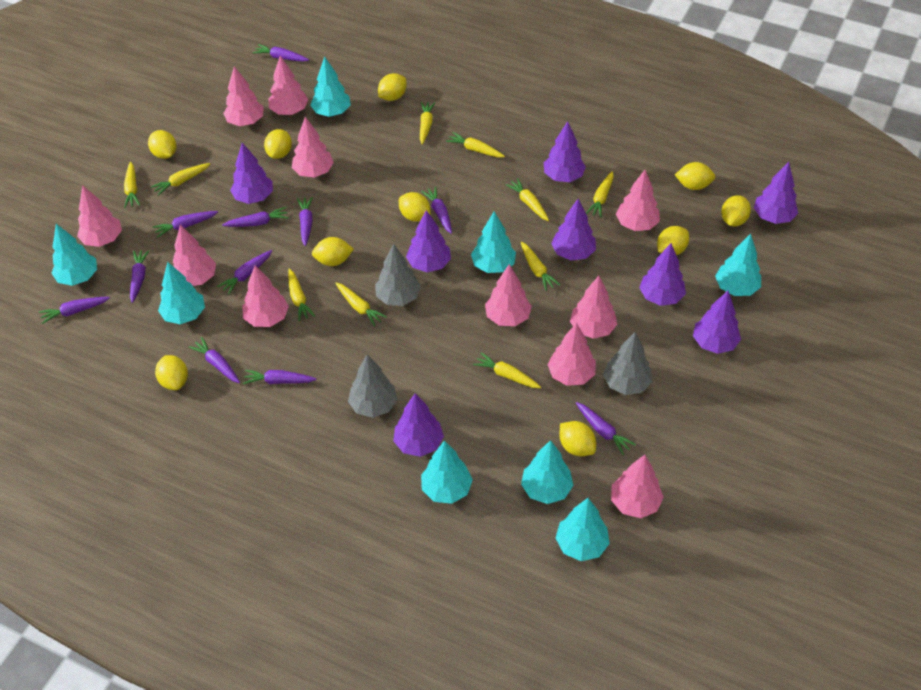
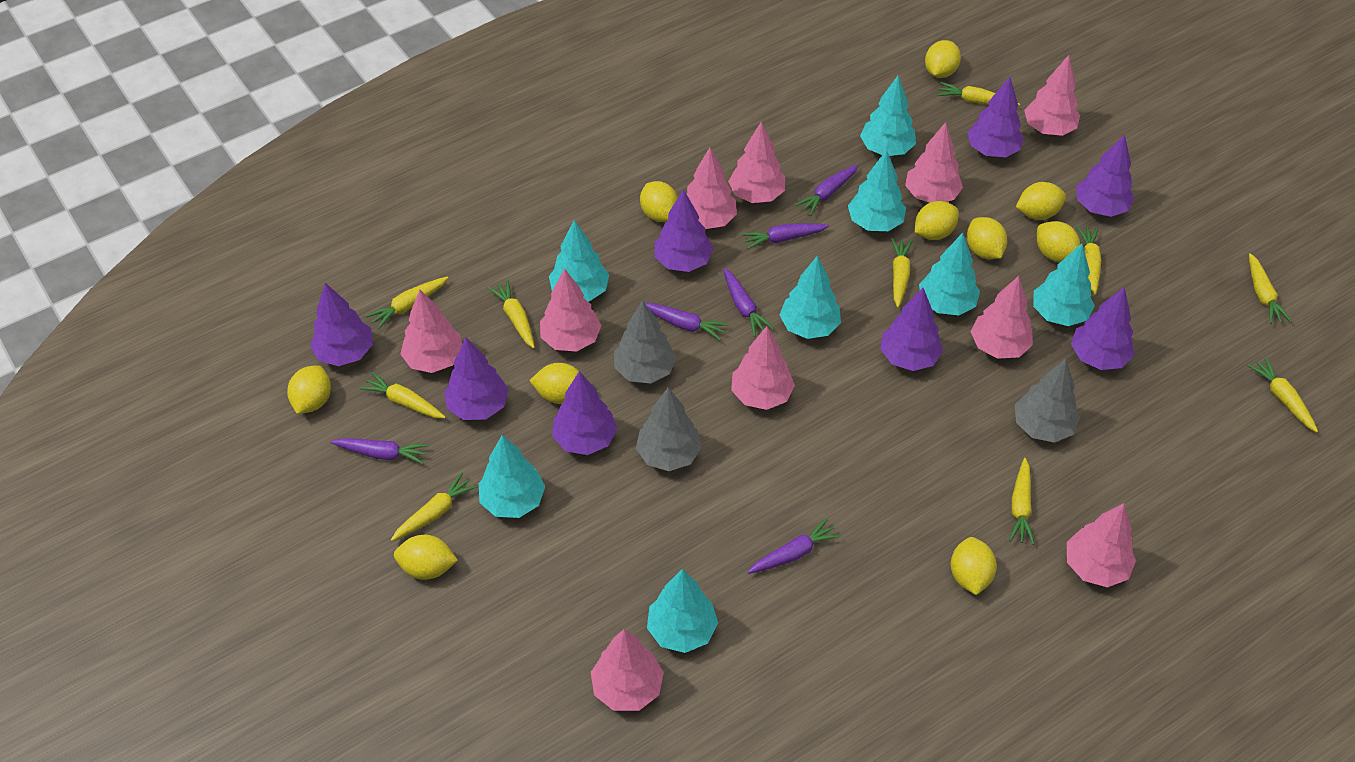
pink tree: 11 -> 10
purple carrot: 11 -> 6

